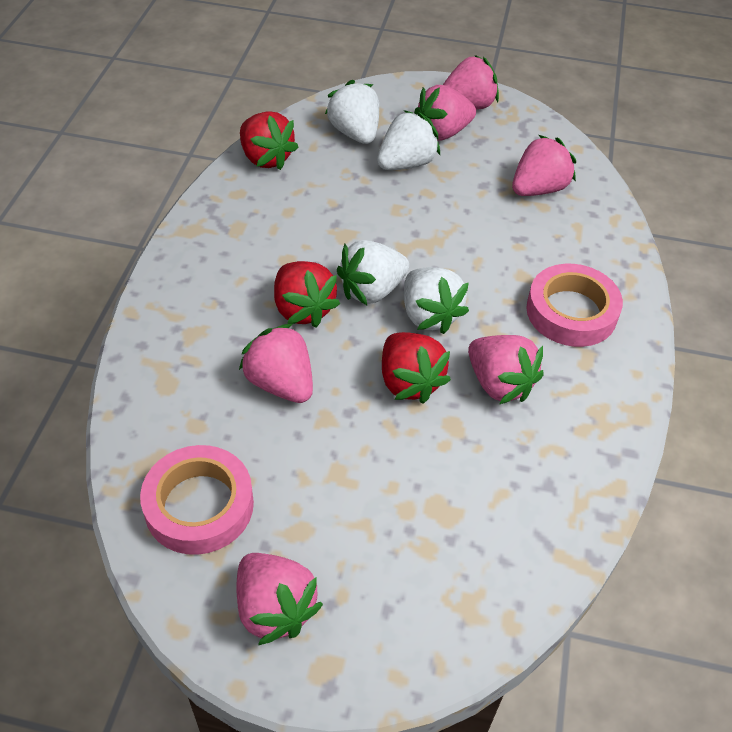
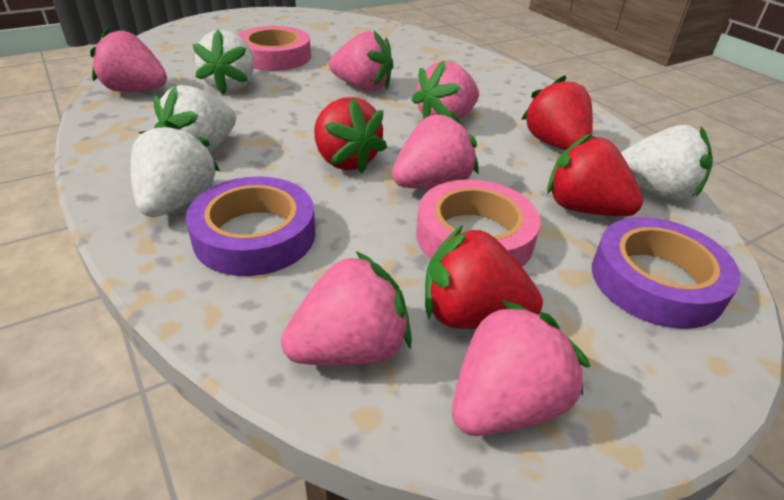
purple tape: 0 -> 2
red strawberry: 3 -> 4

